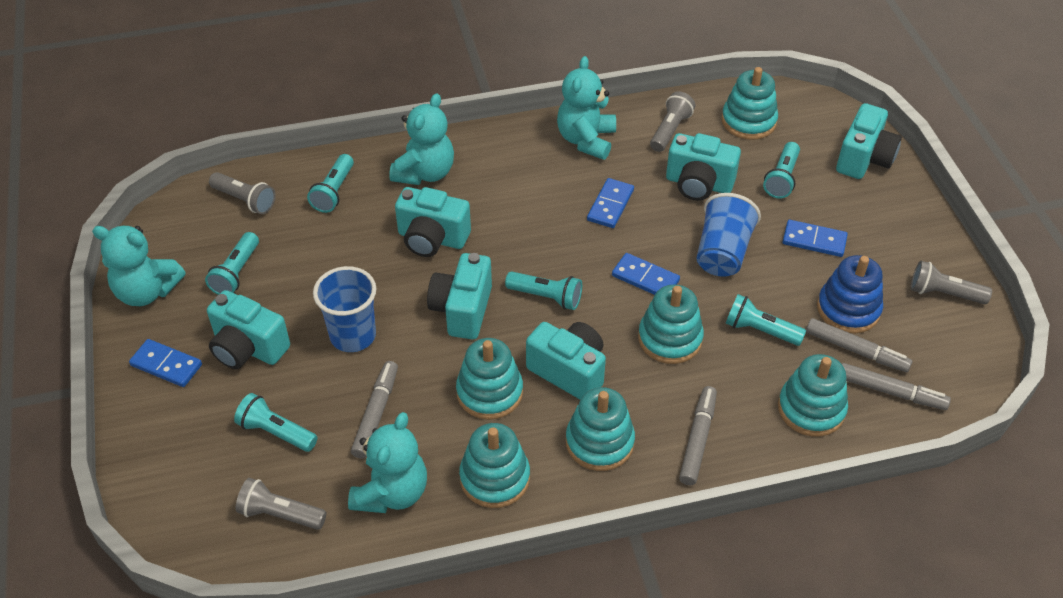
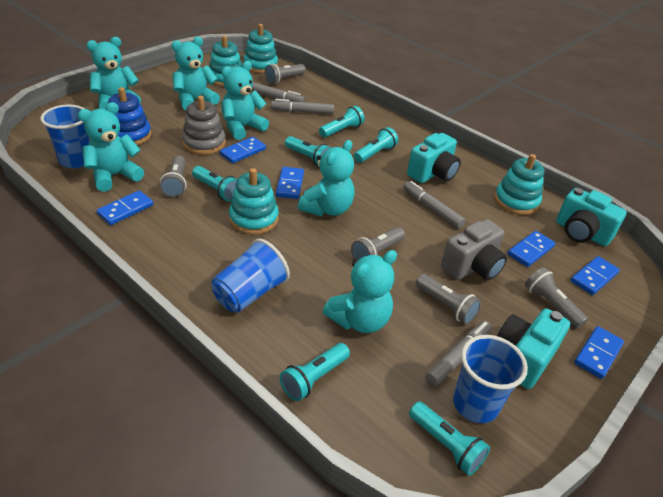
blue cup: 2 -> 3
blue domino: 4 -> 6
grey camera: 0 -> 1
grey flashlight: 4 -> 5
grey stacking toy: 0 -> 1
turquoise camera: 6 -> 3
turquoise stacking toy: 6 -> 4
turquoise teddy bear: 4 -> 6

